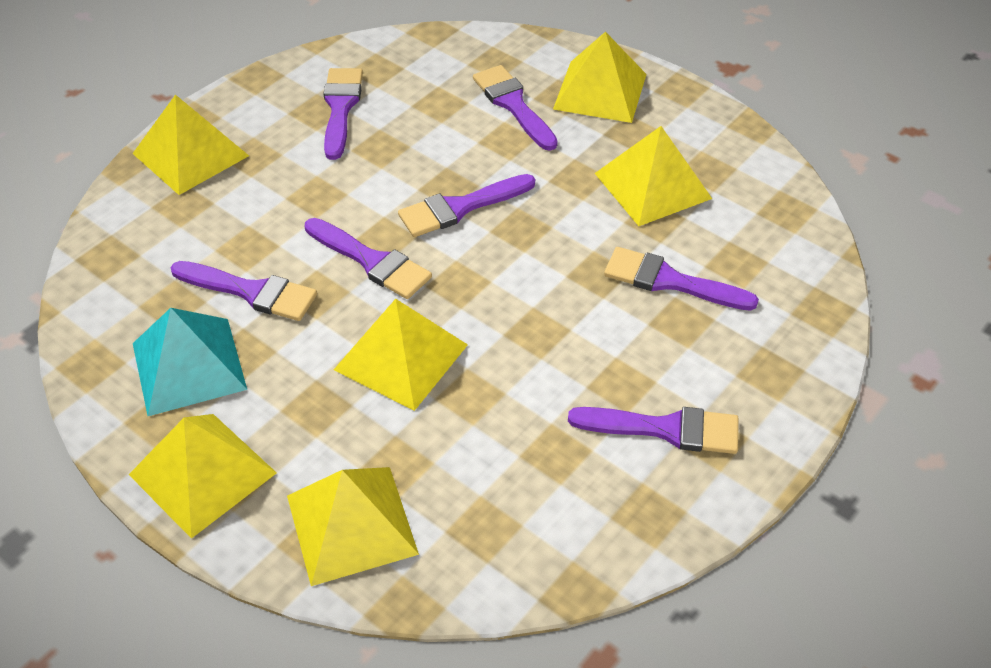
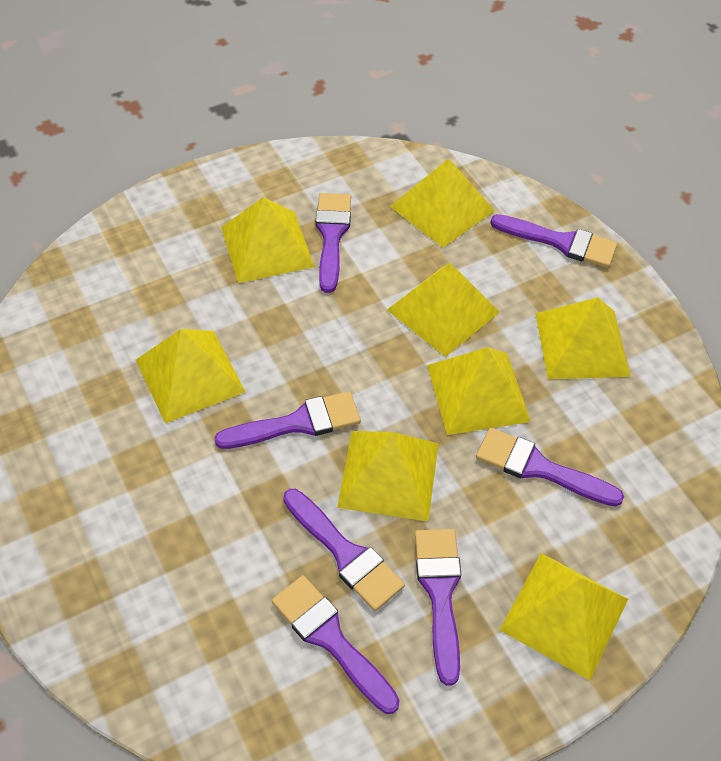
turquoise pyramid: 1 -> 0
yellow pyramid: 6 -> 8

